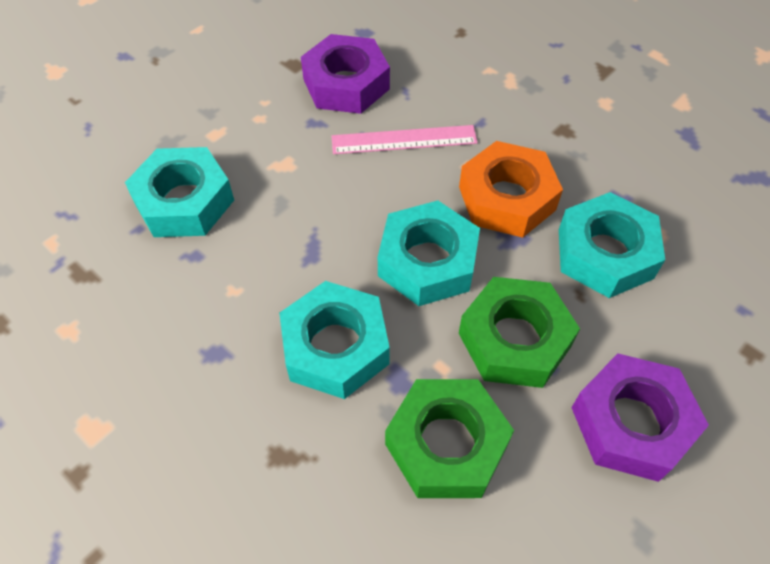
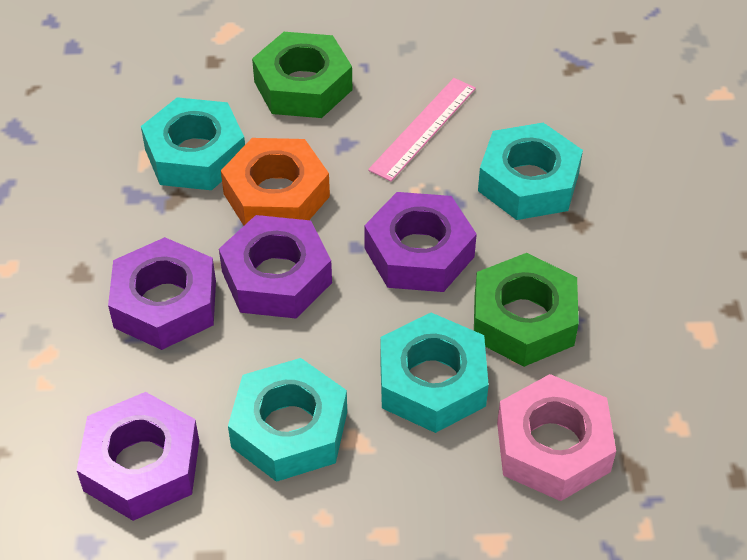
pink nut: 0 -> 1
purple nut: 2 -> 4

